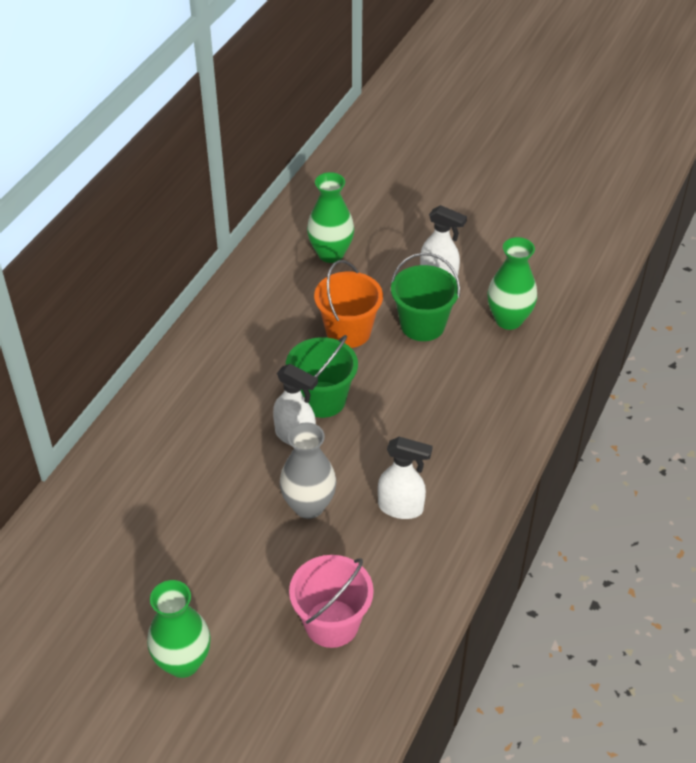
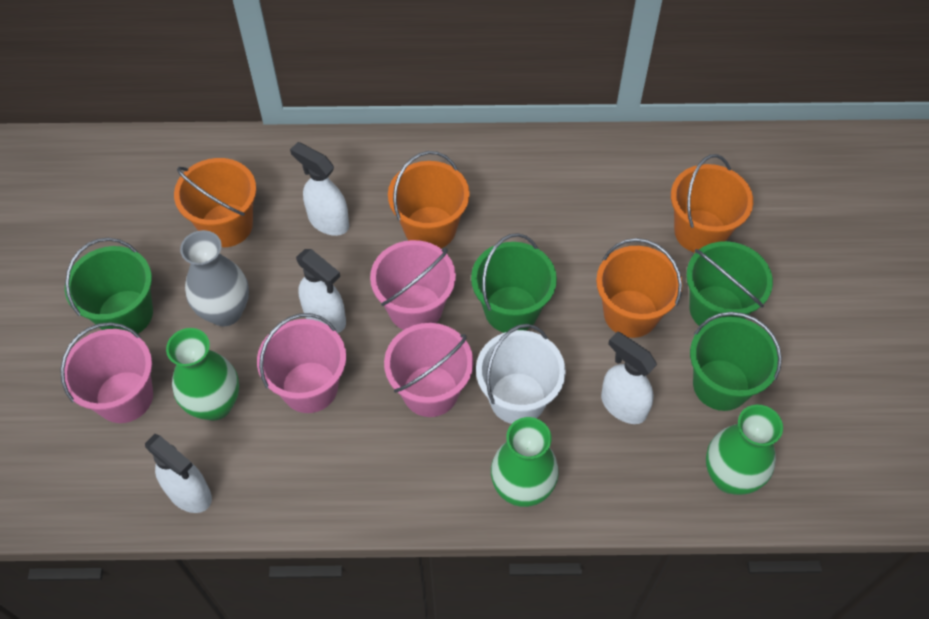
green bucket: 2 -> 4
orange bucket: 1 -> 4
pink bucket: 1 -> 4
white bucket: 0 -> 1
white spray bottle: 3 -> 4

